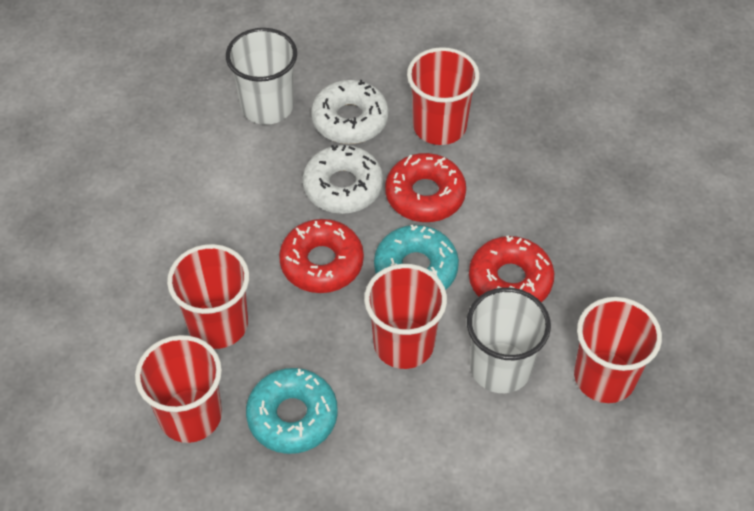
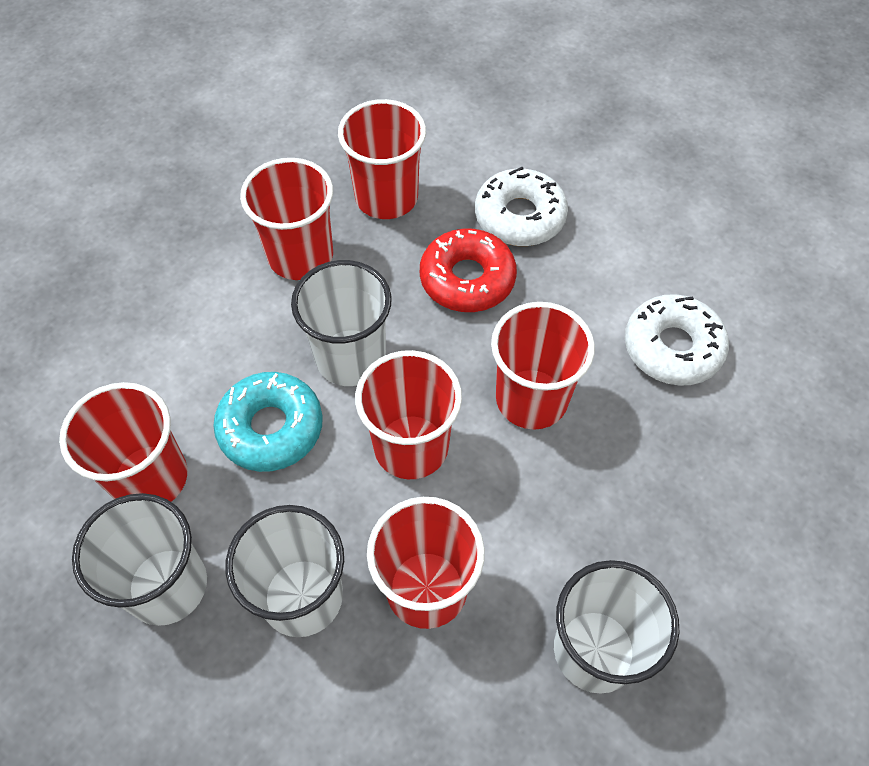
red cup: 5 -> 6
red donut: 3 -> 1
turquoise donut: 2 -> 1
white cup: 2 -> 4

